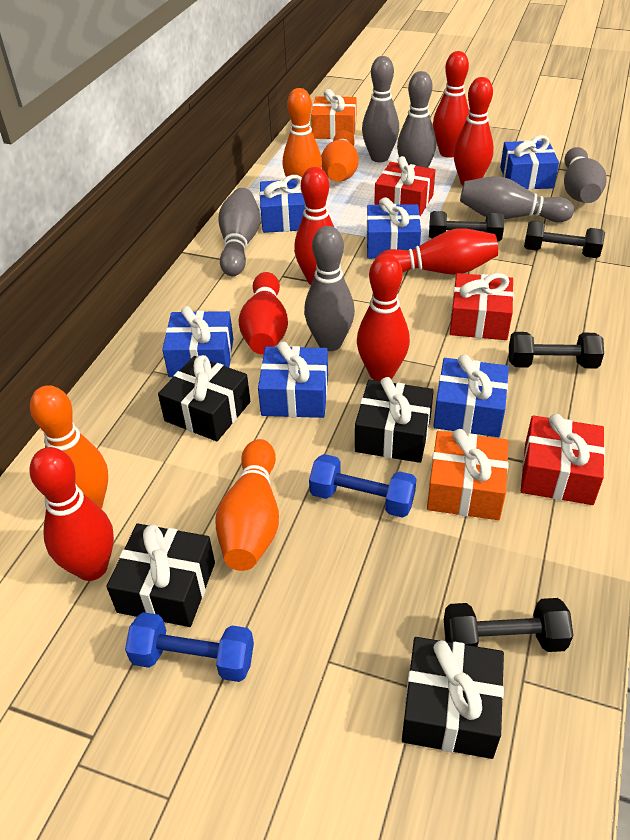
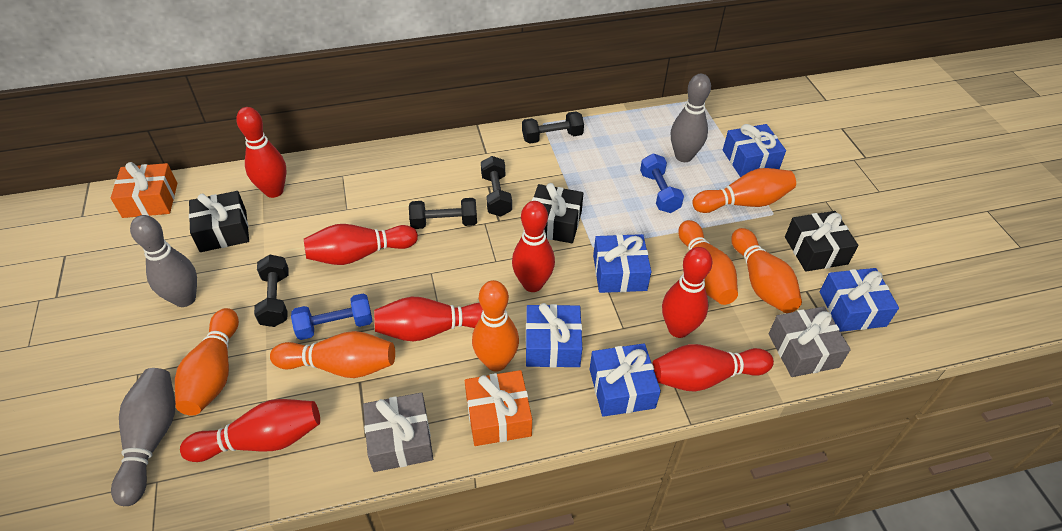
black gift: 4 -> 3
blue gift: 6 -> 5
grey bowling pin: 6 -> 3
grey gift: 0 -> 2
orange bowling pin: 4 -> 6
red gift: 3 -> 0

